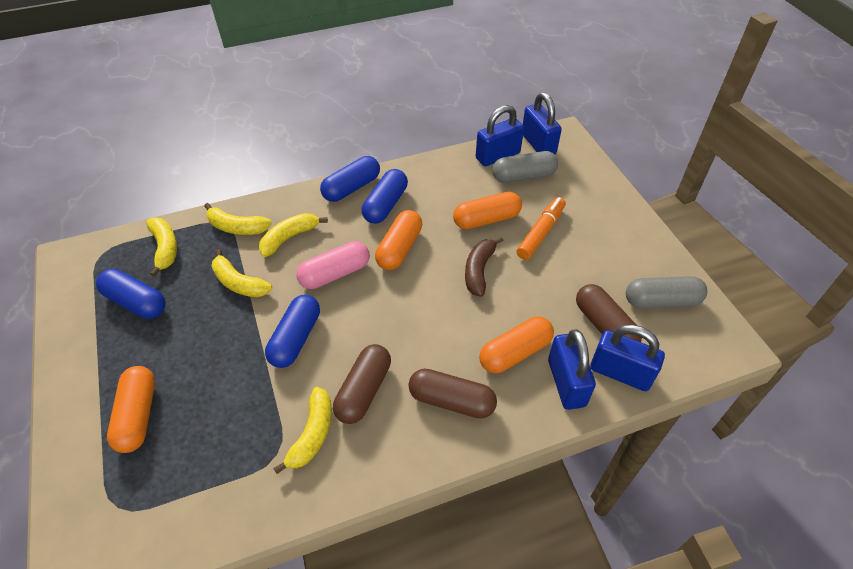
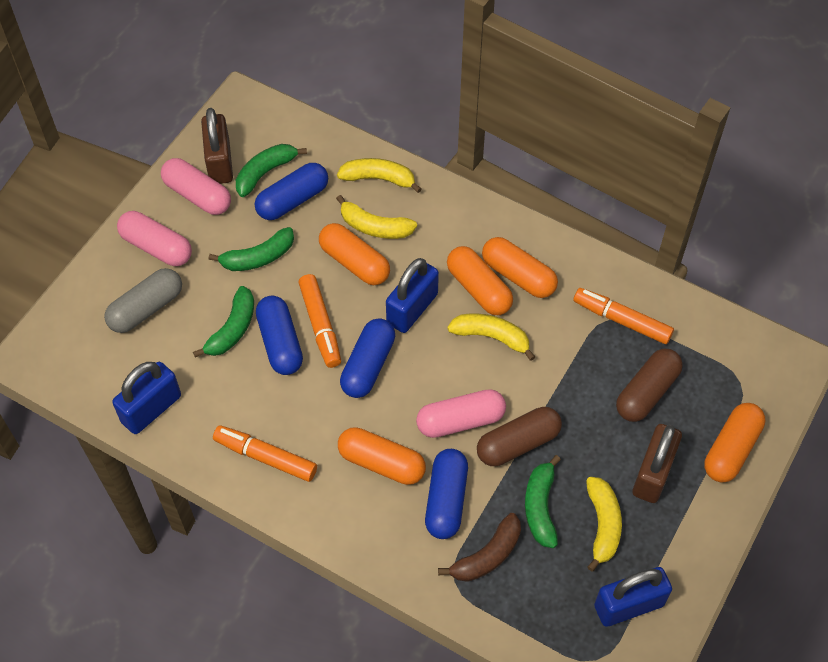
blue padlock: 4 -> 3
brown capsule: 3 -> 2
brown padlock: 0 -> 2
green banana: 0 -> 4
grey capsule: 2 -> 1
orange capsule: 4 -> 5
orange marker: 1 -> 3
pink capsule: 1 -> 3
yellow banana: 5 -> 4

